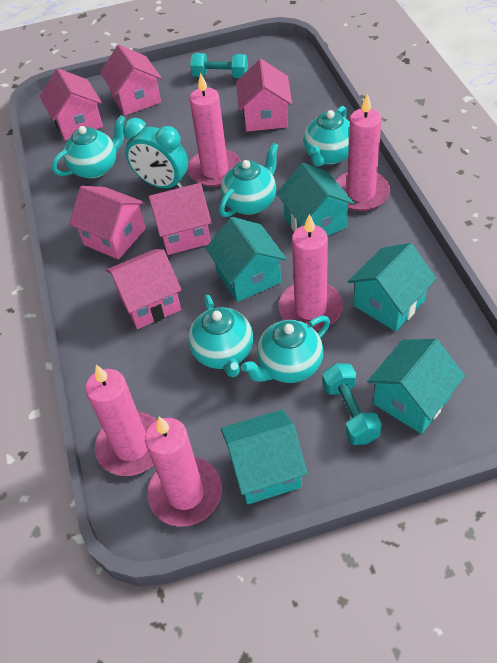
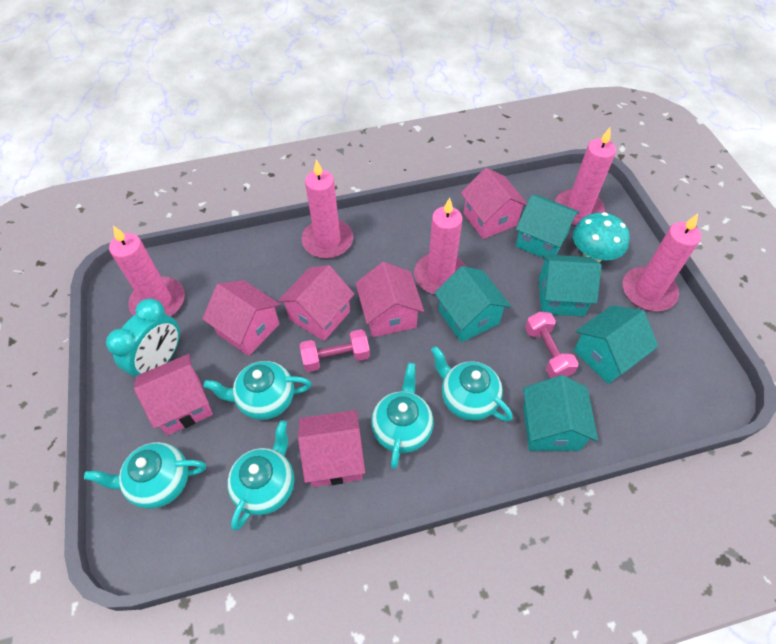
pink dumbbell: 0 -> 2
turquoise dumbbell: 2 -> 0
turquoise mushroom: 0 -> 1

